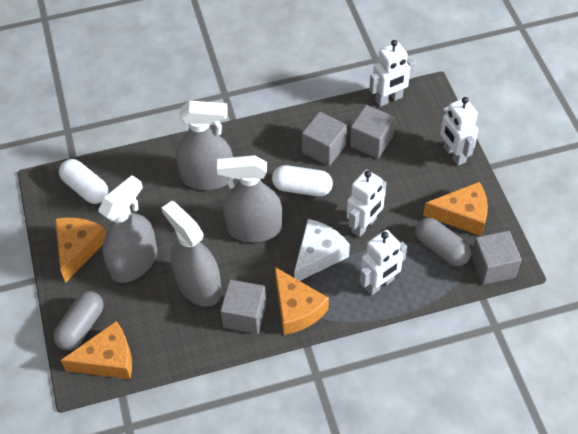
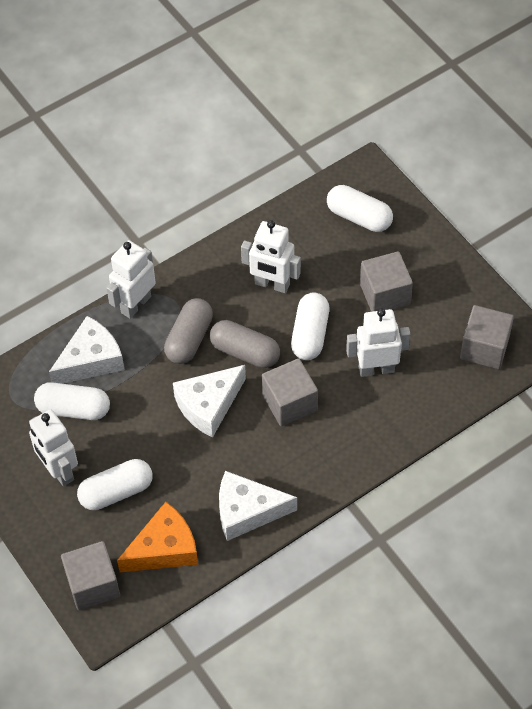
grey spray bottle: 4 -> 0
orange cheese: 4 -> 1
white capsule: 2 -> 4
white cheese: 1 -> 3

